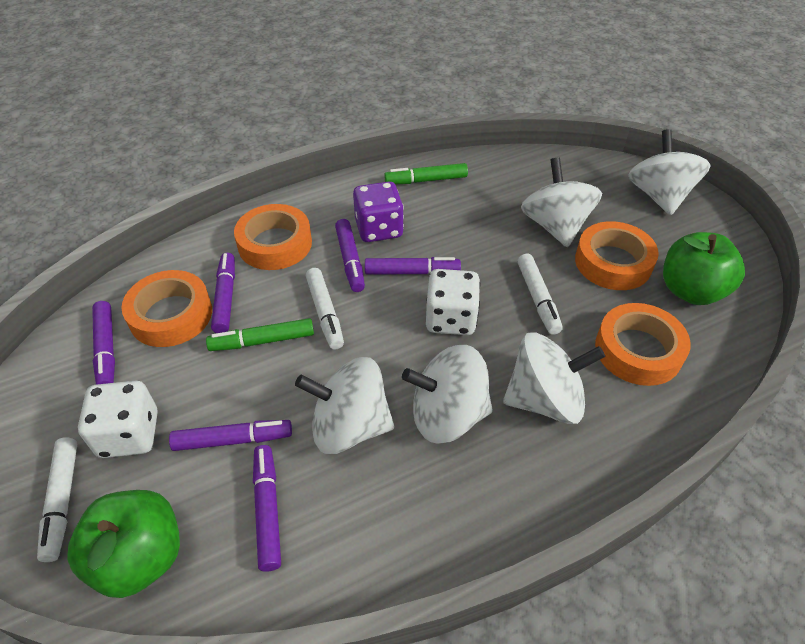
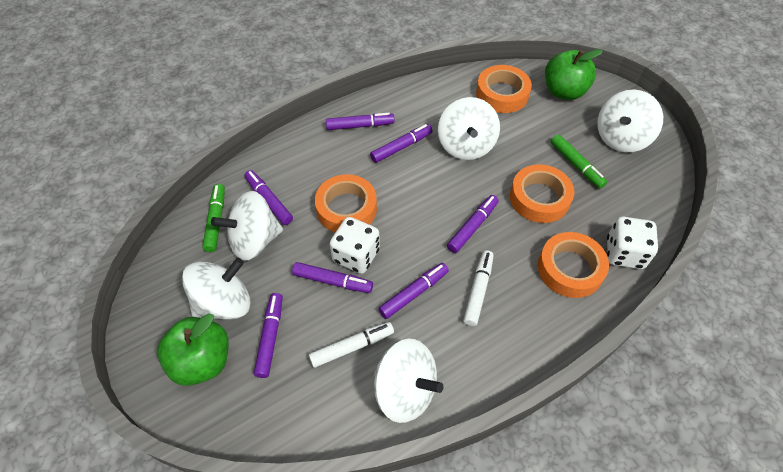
purple dice: 1 -> 0
purple marker: 6 -> 7
white marker: 3 -> 2

